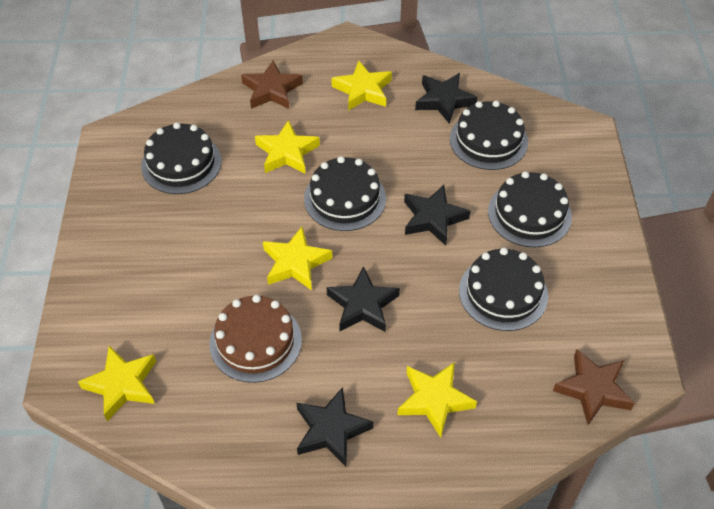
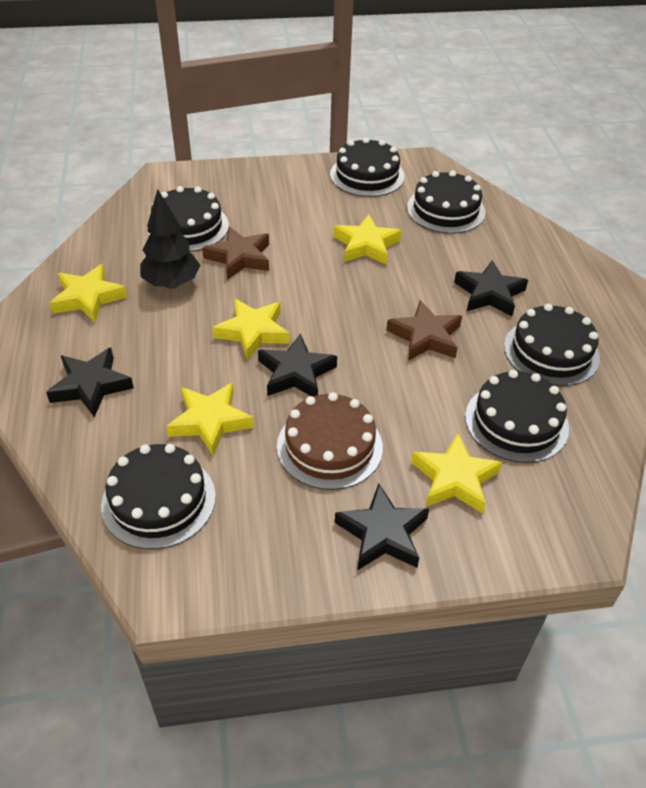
black cake: 5 -> 6
black tree: 0 -> 1

